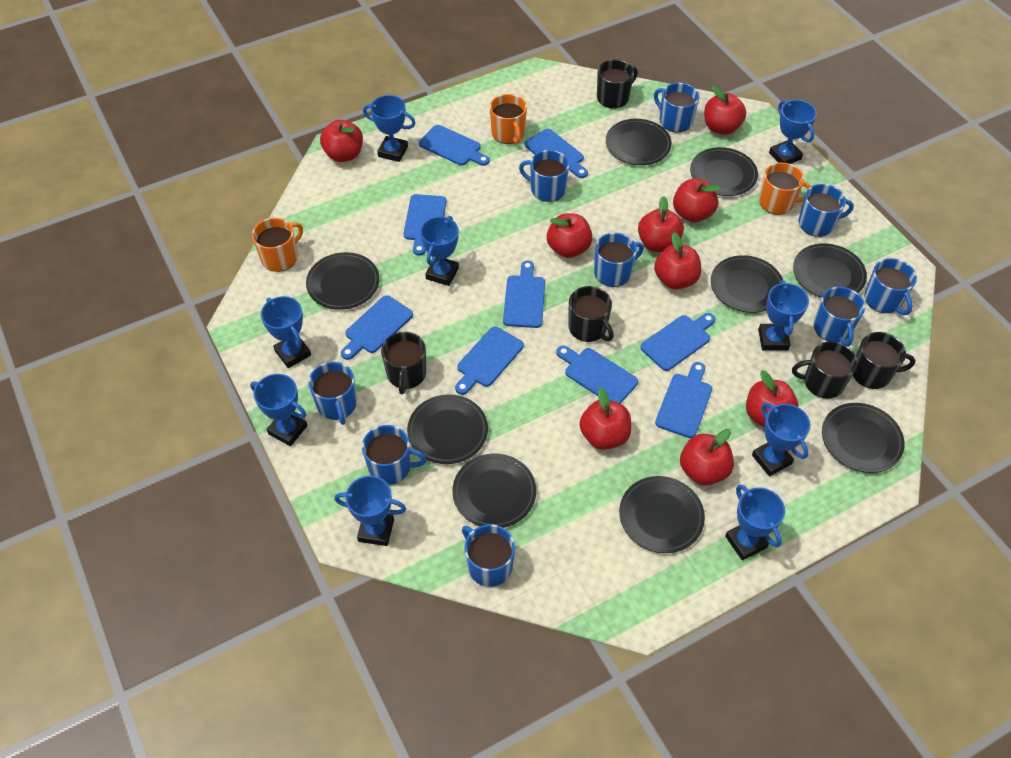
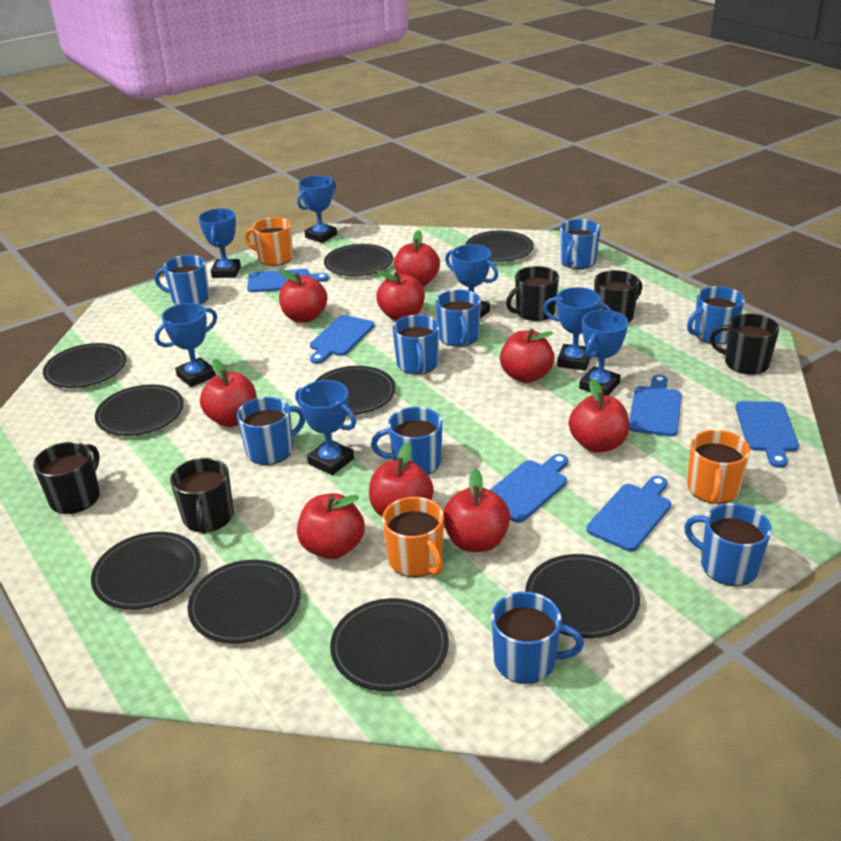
blue cutting board: 9 -> 6
blue trophy: 9 -> 7

